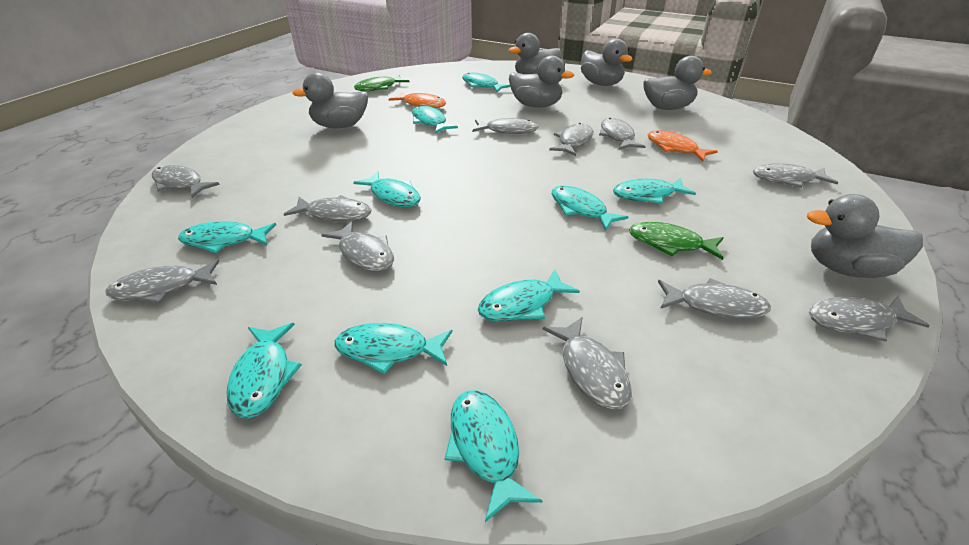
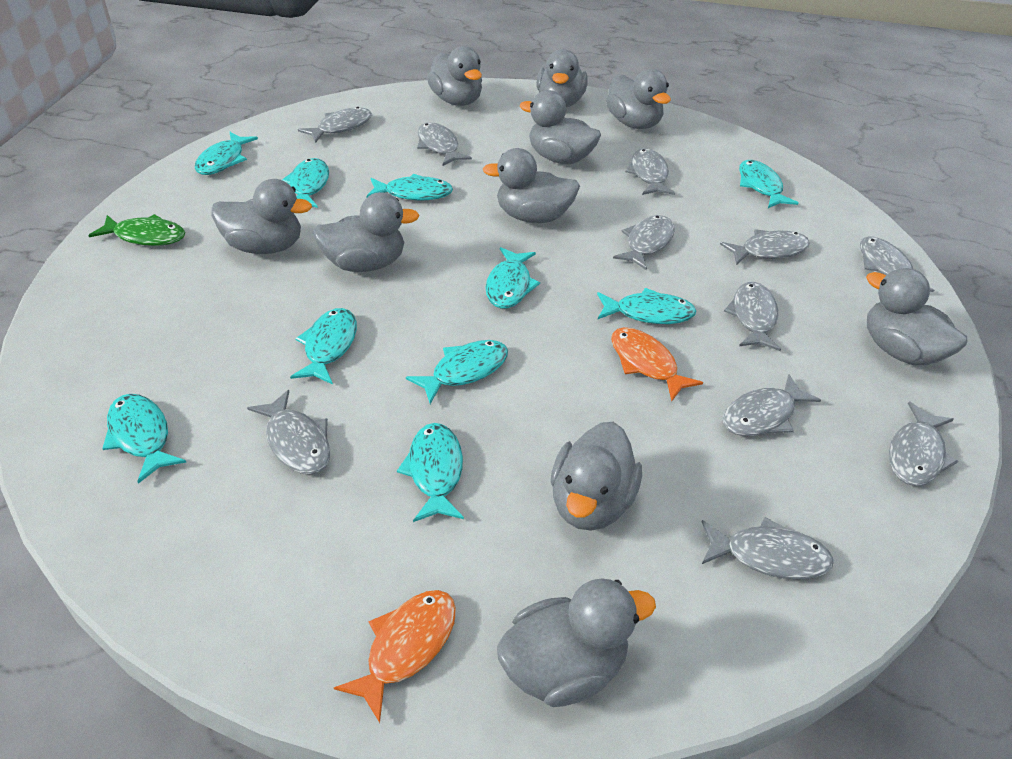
green fish: 2 -> 1
grey duck: 6 -> 10

